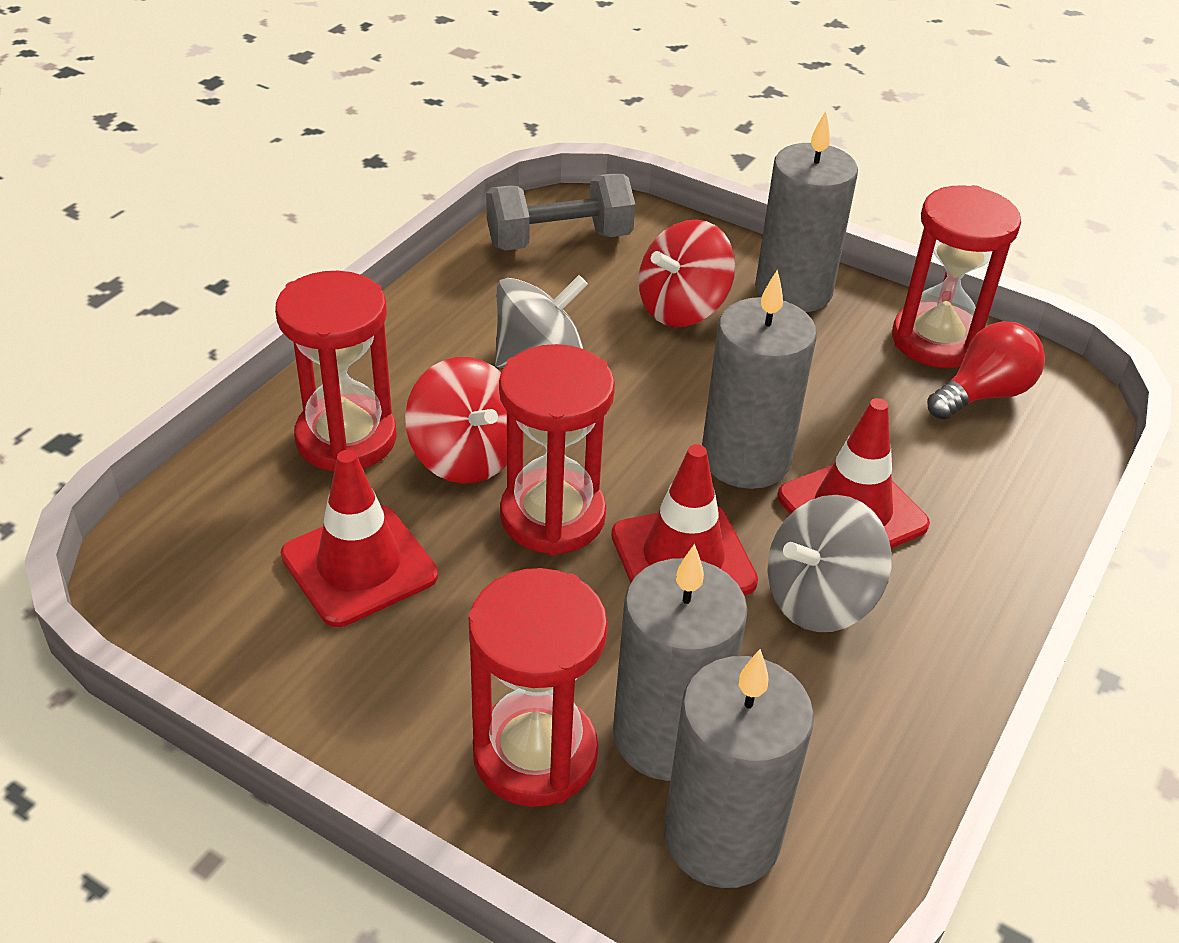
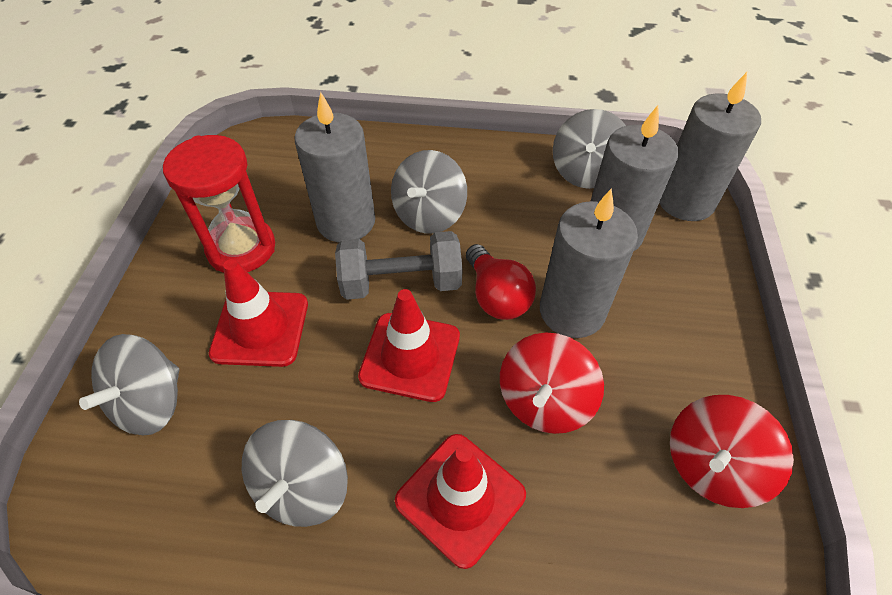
grey spinning top: 2 -> 4
red hourglass: 4 -> 1

